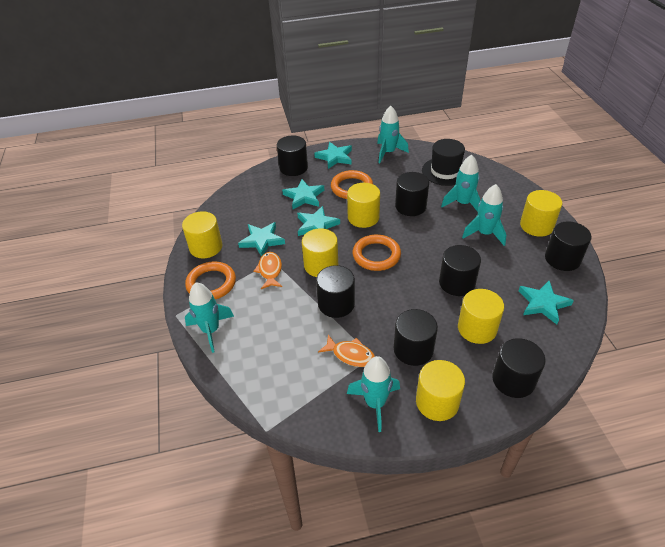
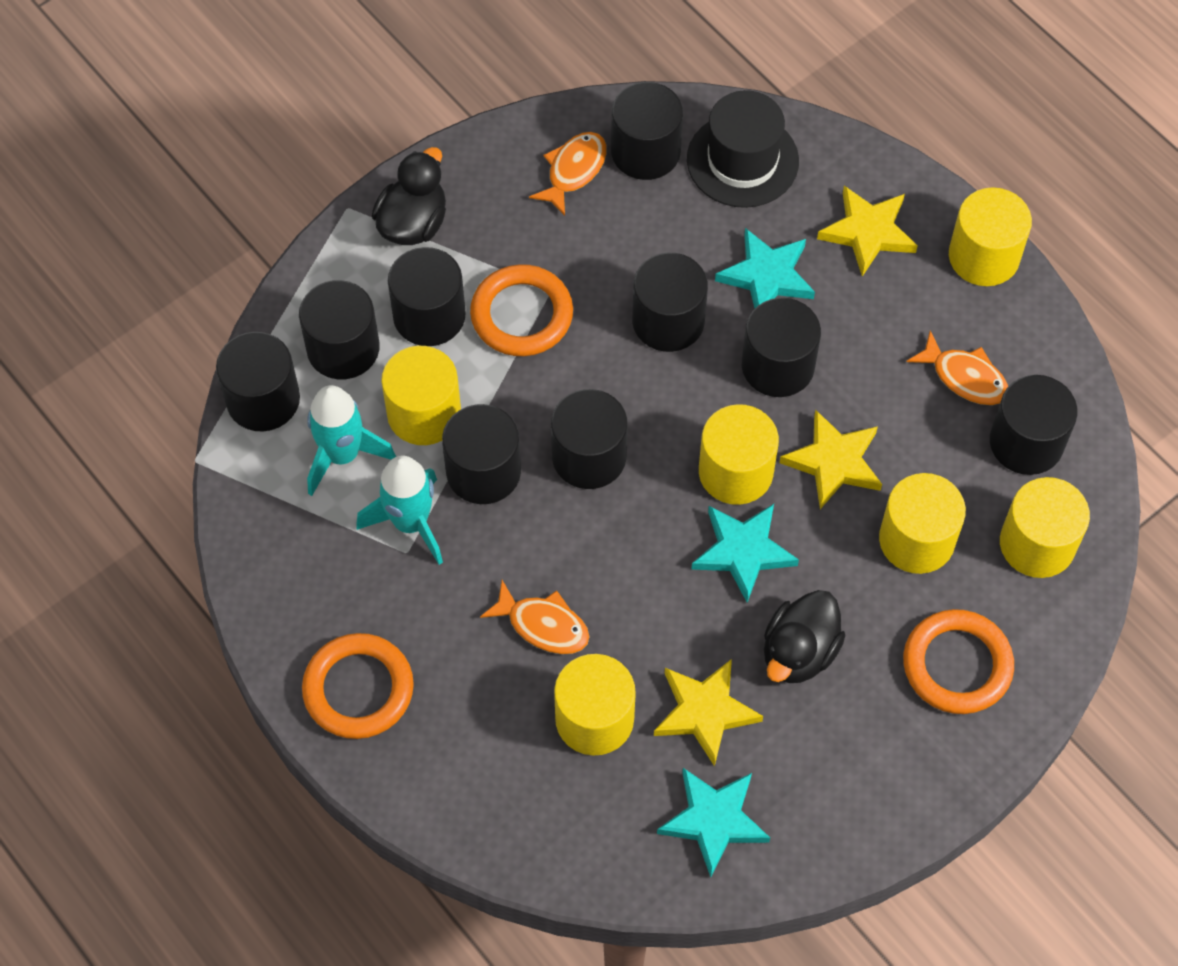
black cylinder: 7 -> 9
black duck: 0 -> 2
orange fish: 2 -> 3
turquoise rocket: 5 -> 2
turquoise star: 5 -> 3
yellow star: 0 -> 3

